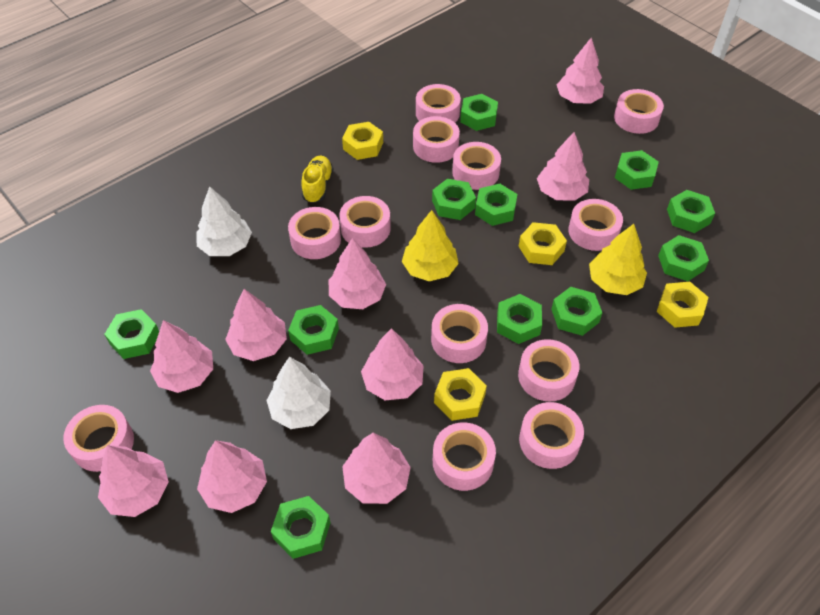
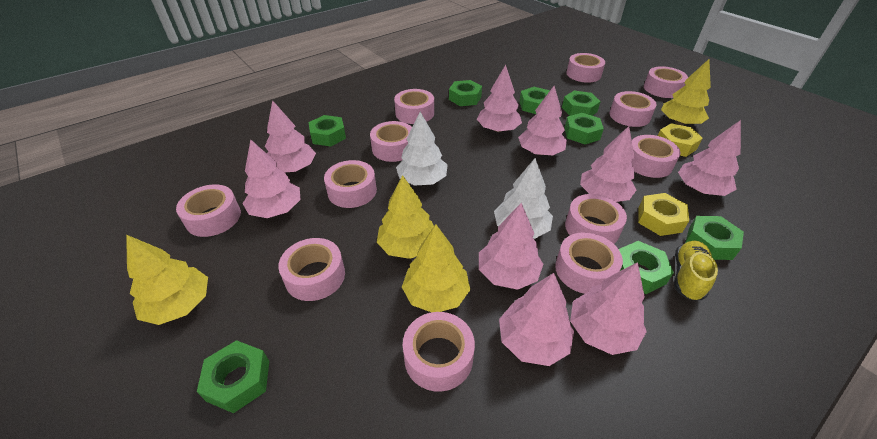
green nut: 11 -> 8
yellow nut: 4 -> 2
yellow tree: 2 -> 4

